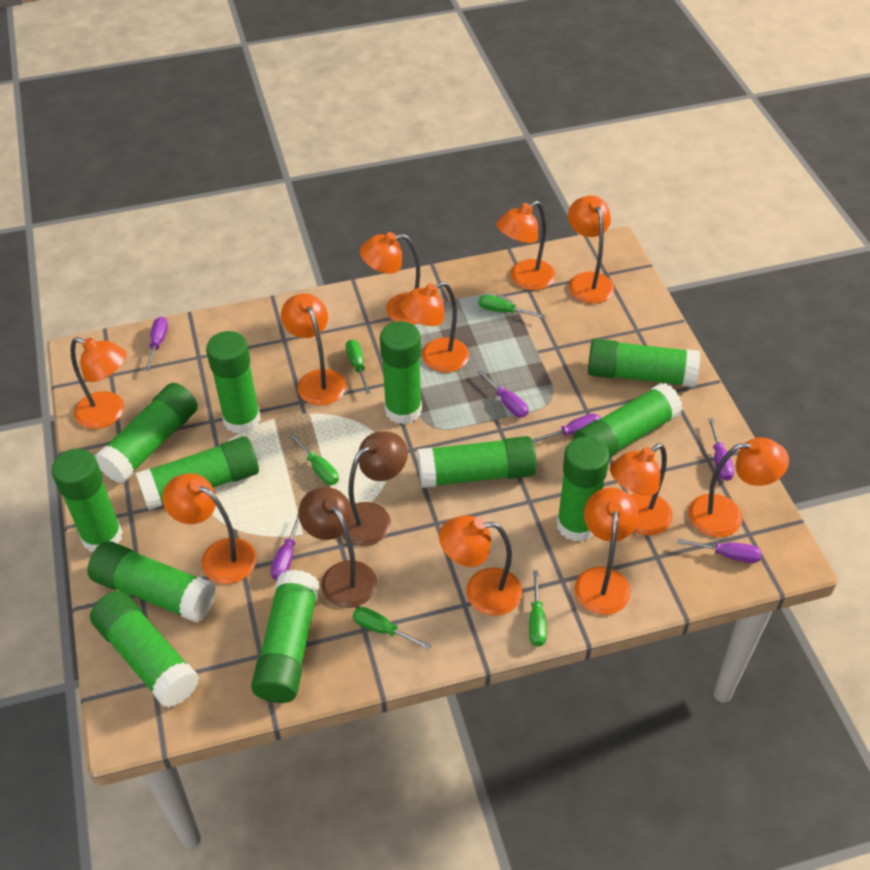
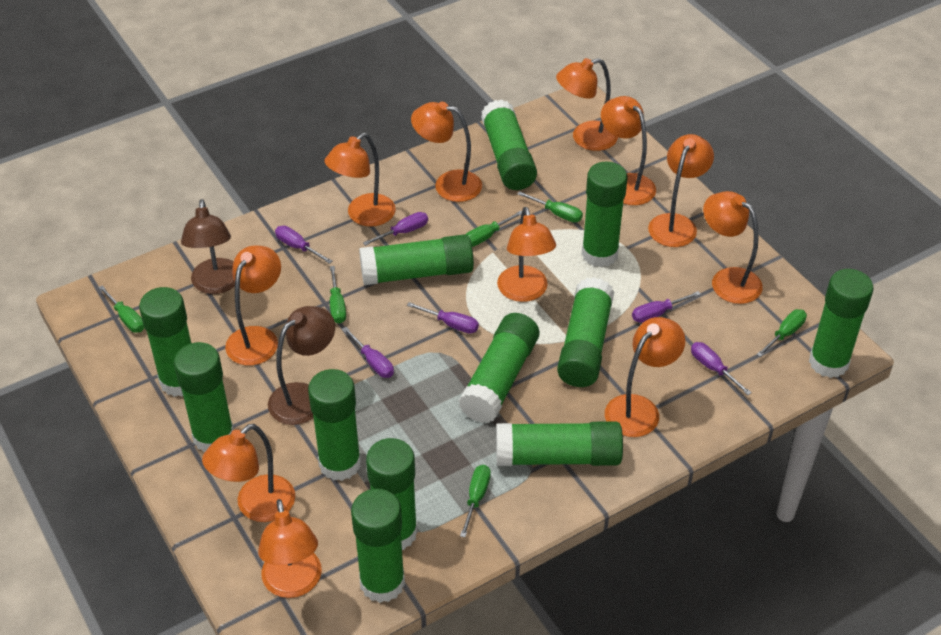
green screwdriver: 5 -> 6

